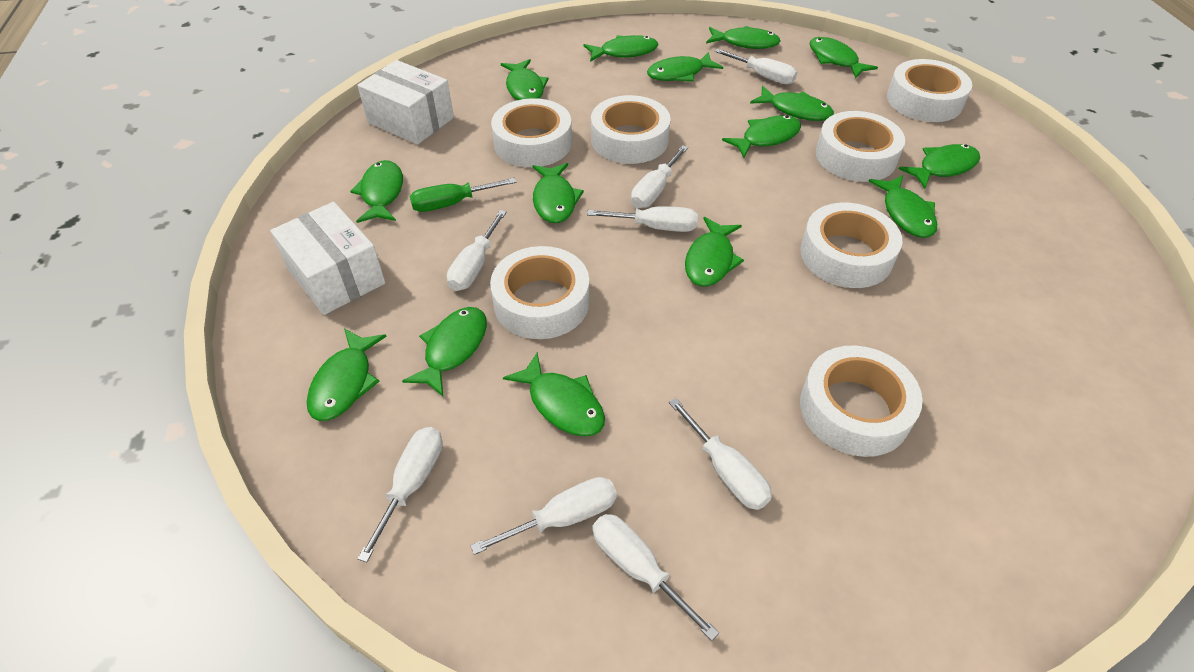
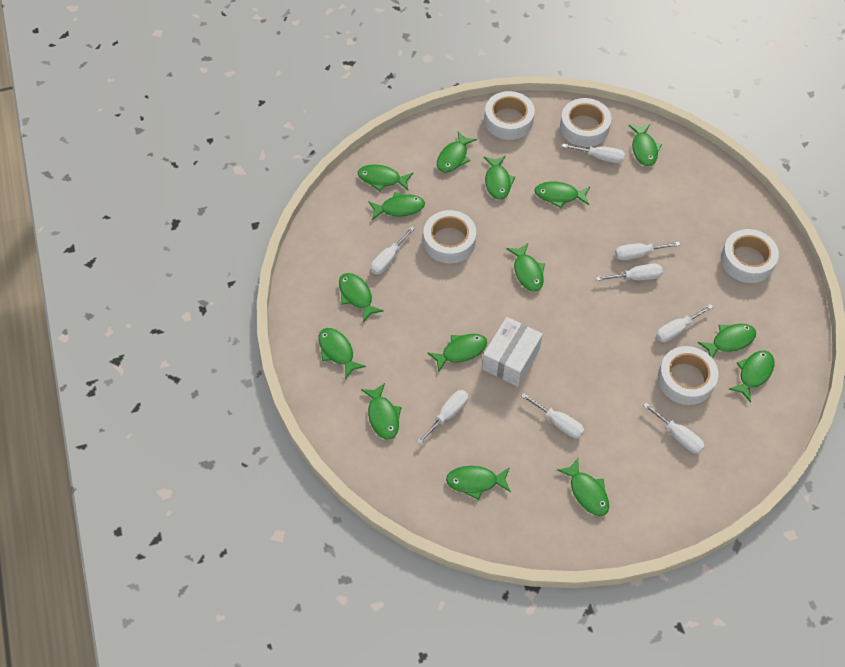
green screwdriver: 1 -> 0
white box: 2 -> 1
white tape: 7 -> 5

